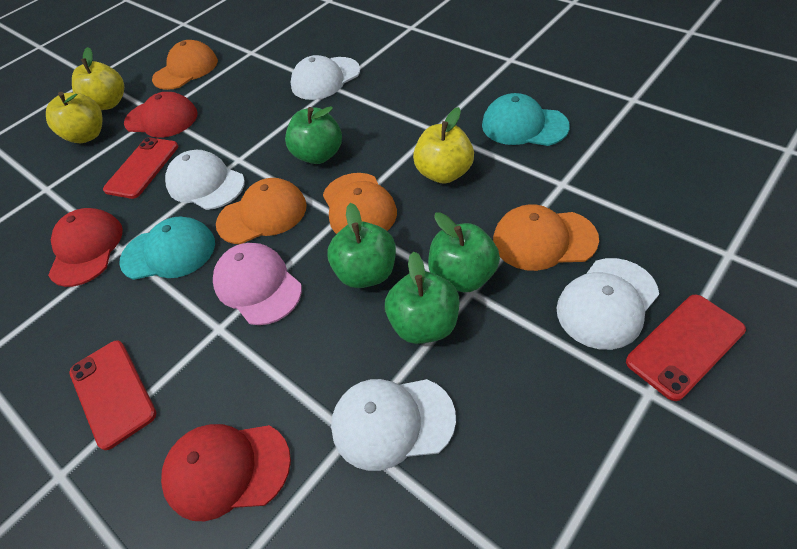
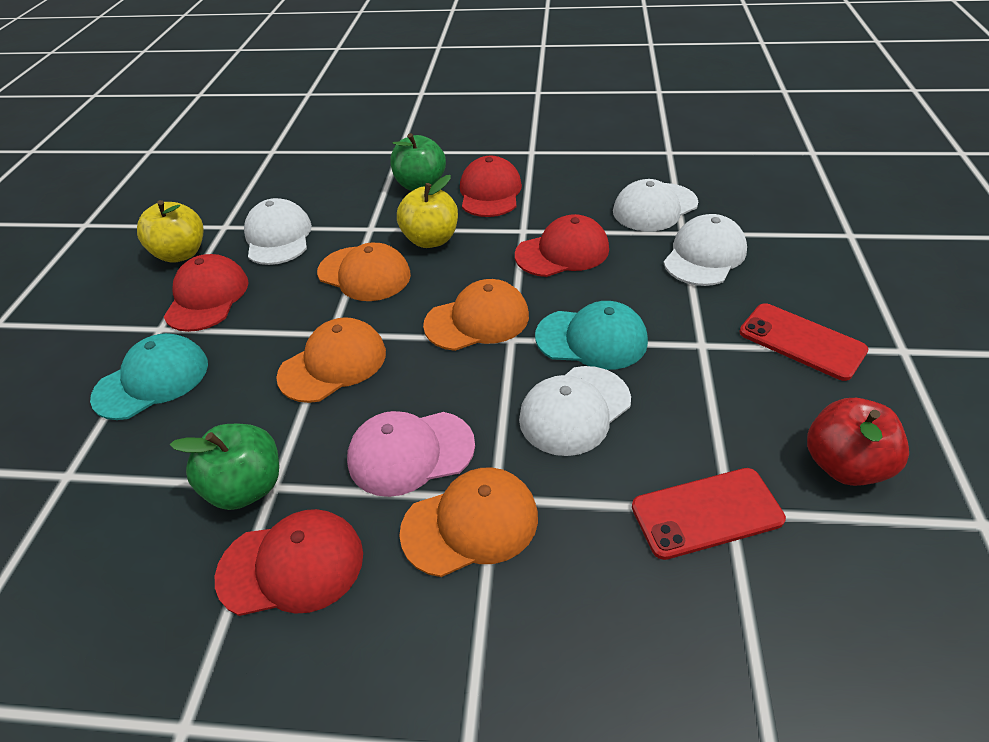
green apple: 4 -> 2
red apple: 0 -> 1
red cap: 3 -> 4
red phone: 3 -> 2
yellow apple: 3 -> 2

